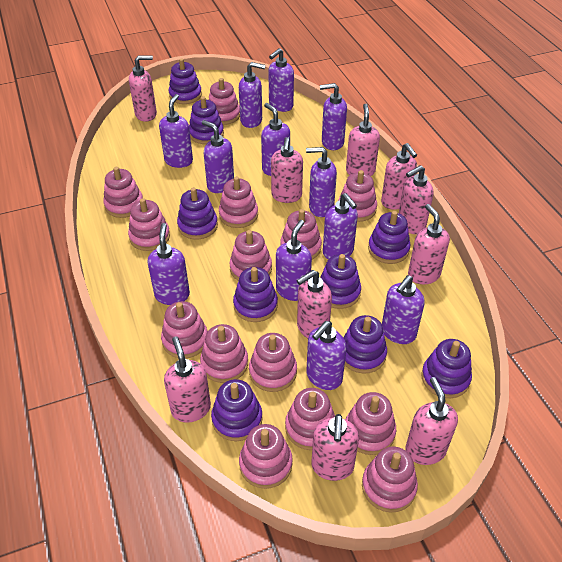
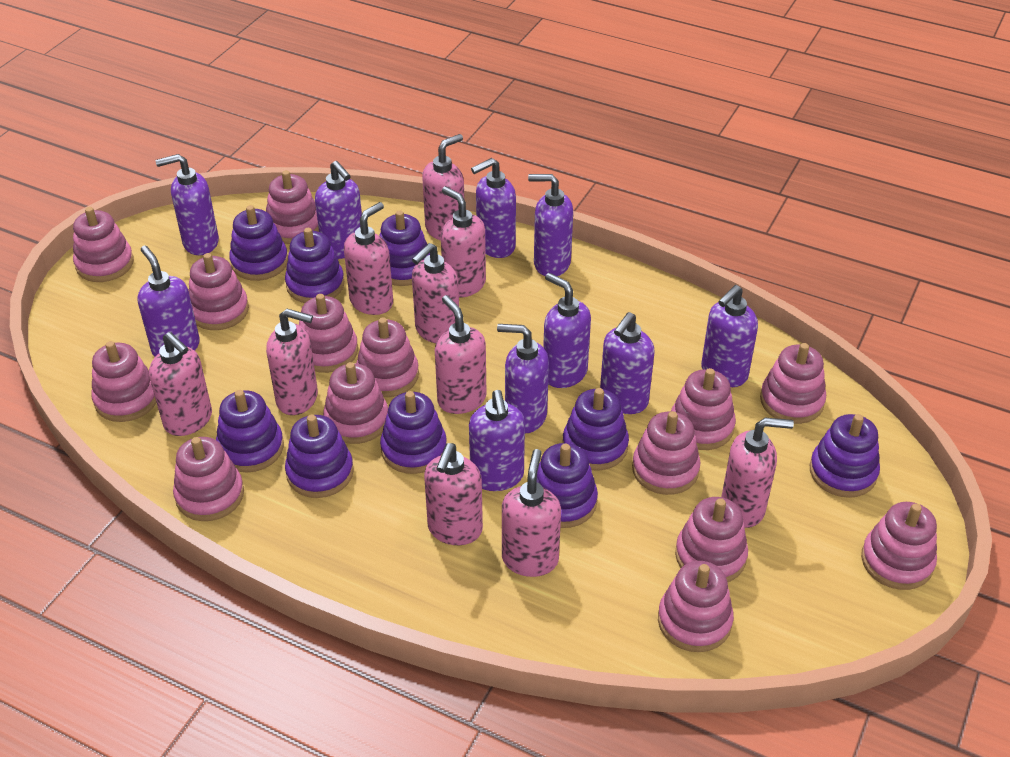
purple soap dispenser: 12 -> 10

